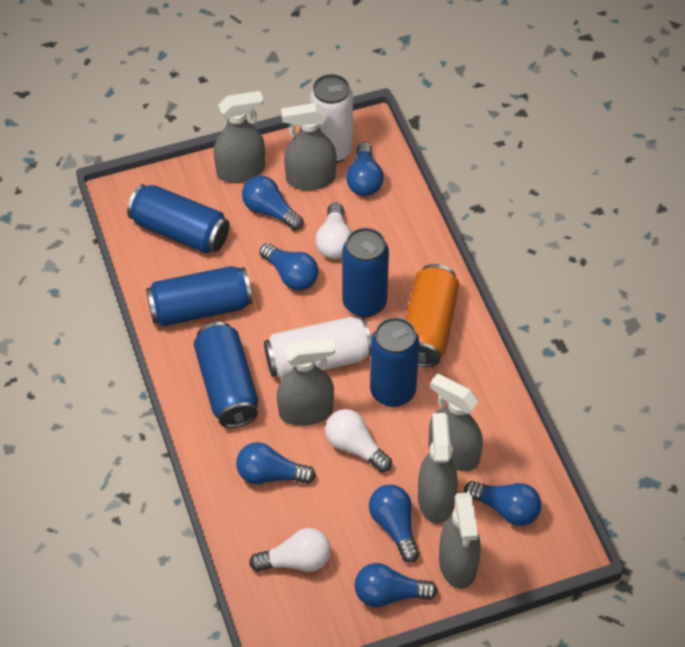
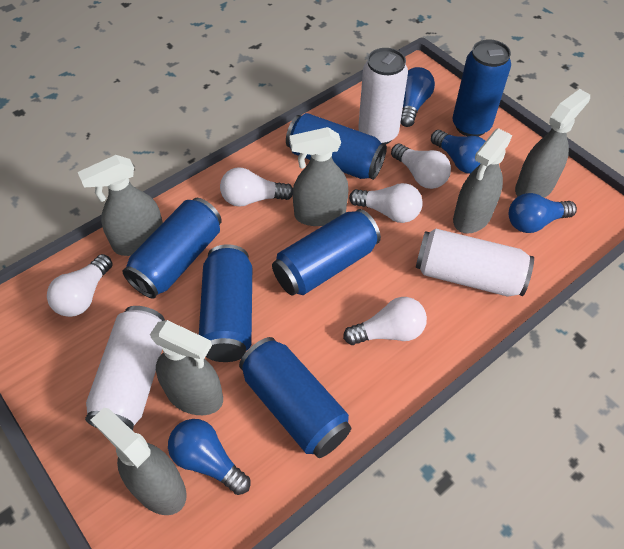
blue can: 5 -> 6
blue light bulb: 7 -> 4
orange can: 1 -> 0
white can: 2 -> 3
white light bulb: 3 -> 5

